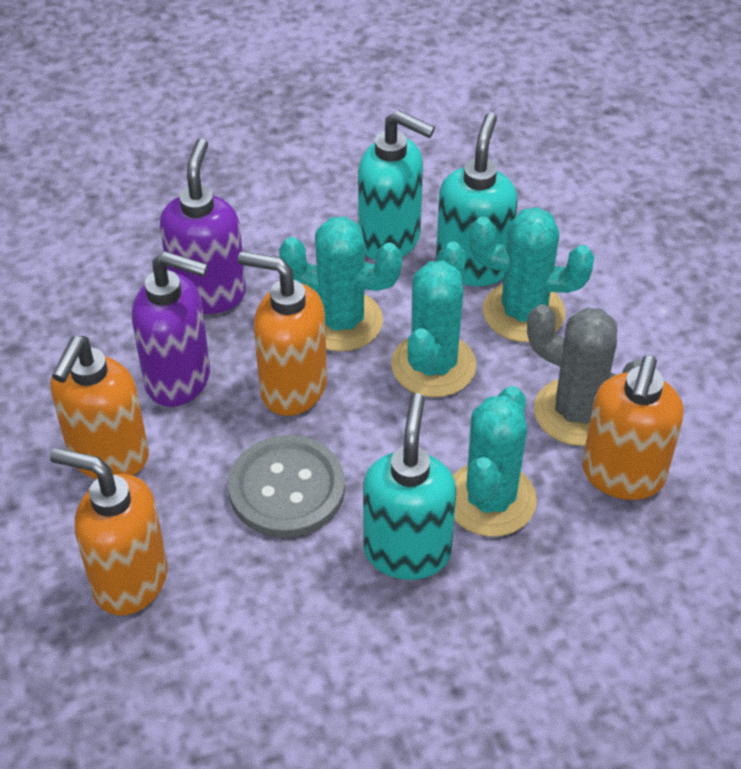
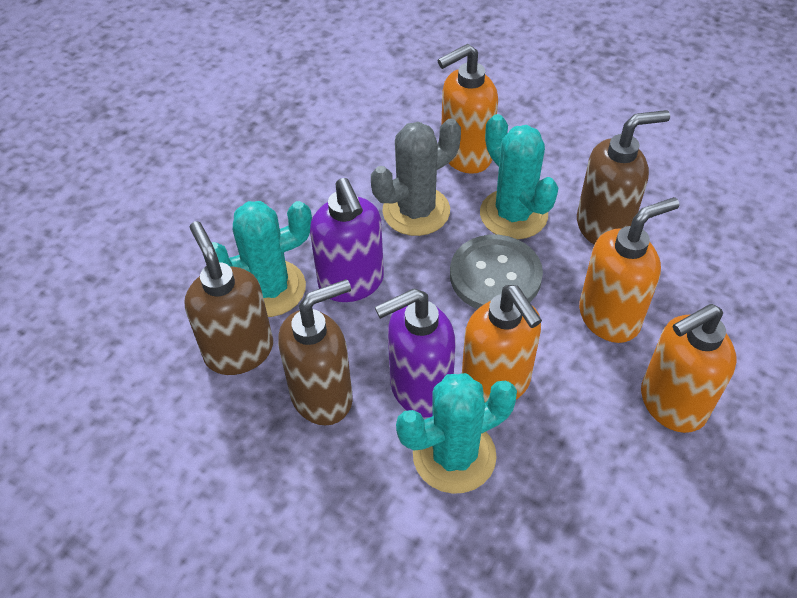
brown soap dispenser: 0 -> 3
turquoise cactus: 4 -> 3
turquoise soap dispenser: 3 -> 0

